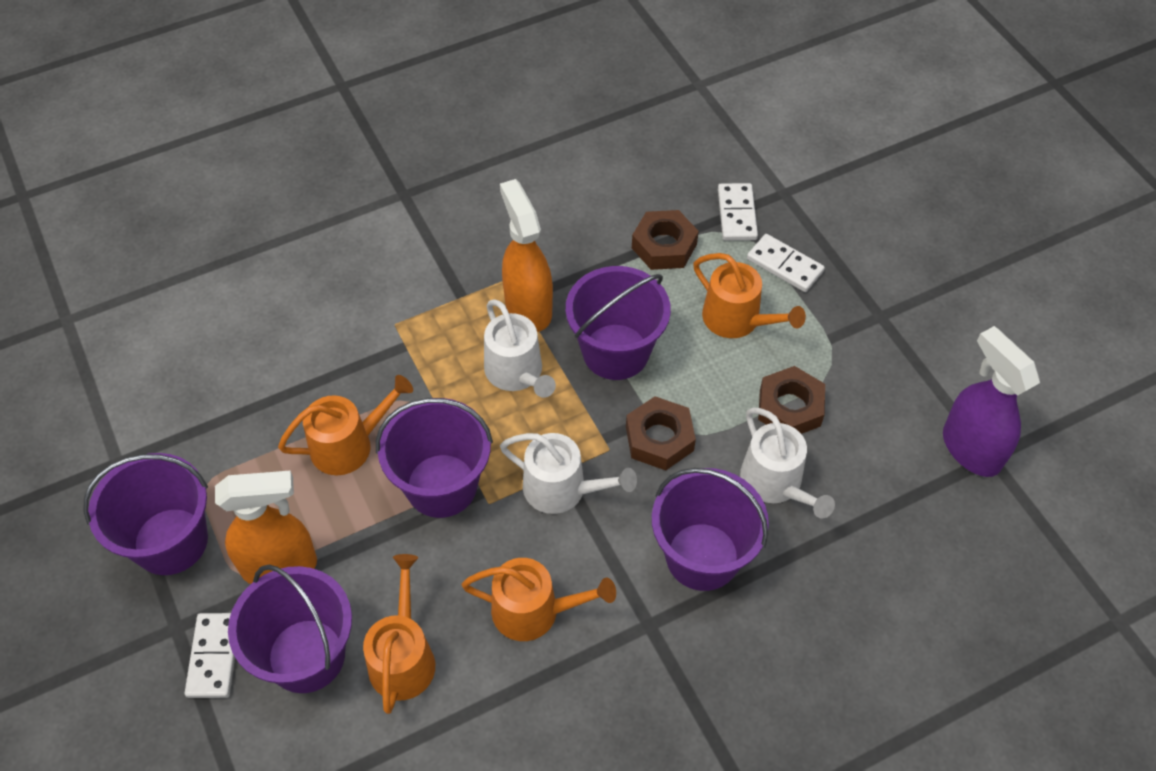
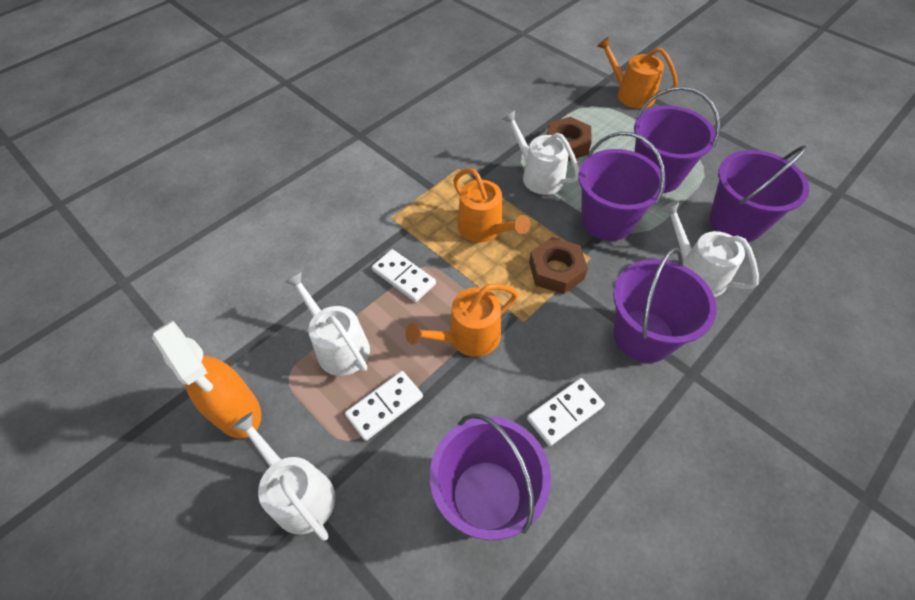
brown nut: 3 -> 2
orange spray bottle: 2 -> 1
orange watering can: 4 -> 3
purple spray bottle: 1 -> 0
white watering can: 3 -> 4

